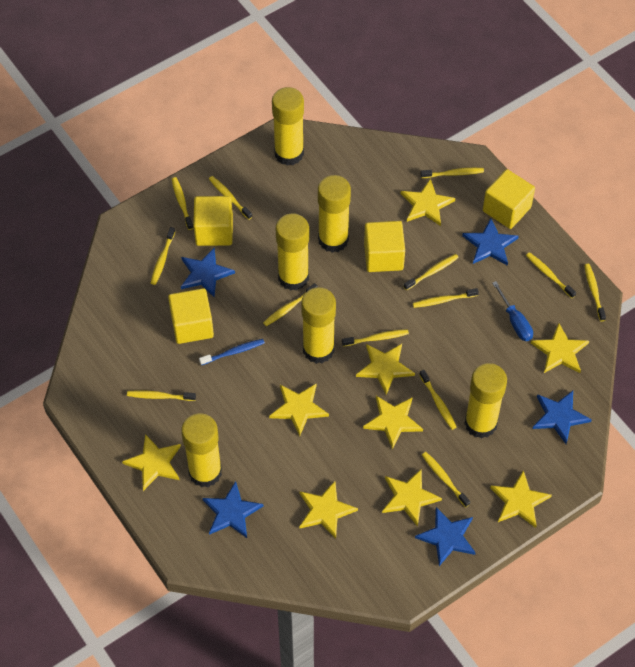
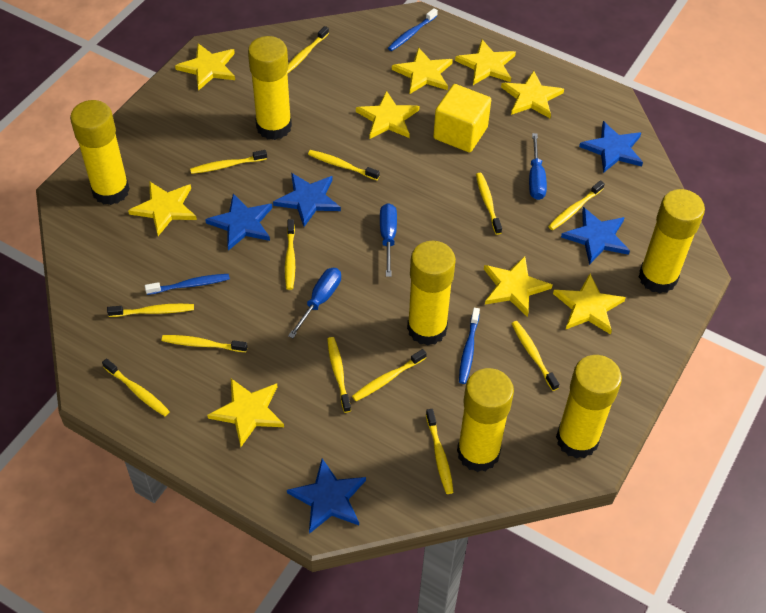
blue screwdriver: 1 -> 3
blue toothbrush: 1 -> 3
yellow cube: 4 -> 1

